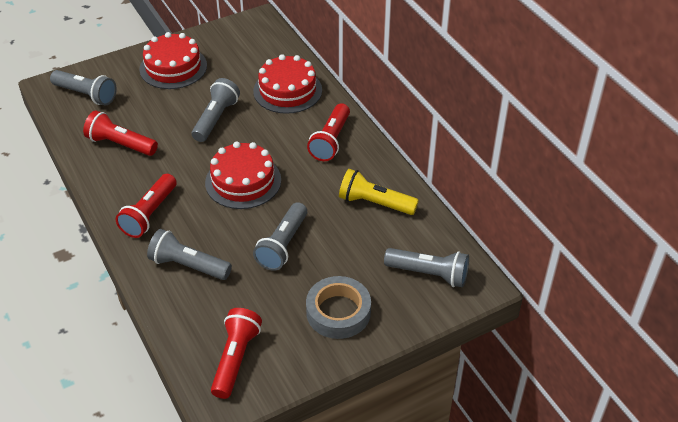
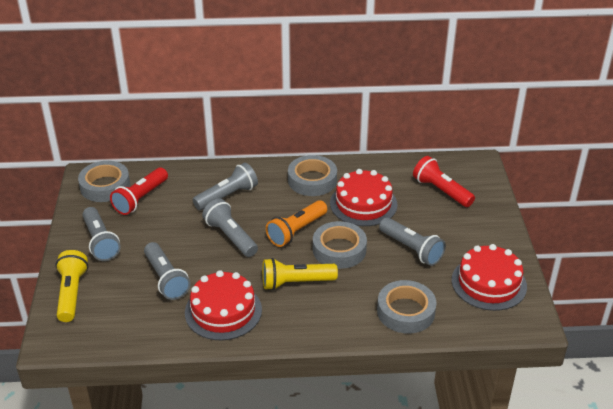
grey tape: 1 -> 4
orange flashlight: 0 -> 1
red flashlight: 4 -> 2
yellow flashlight: 1 -> 2

